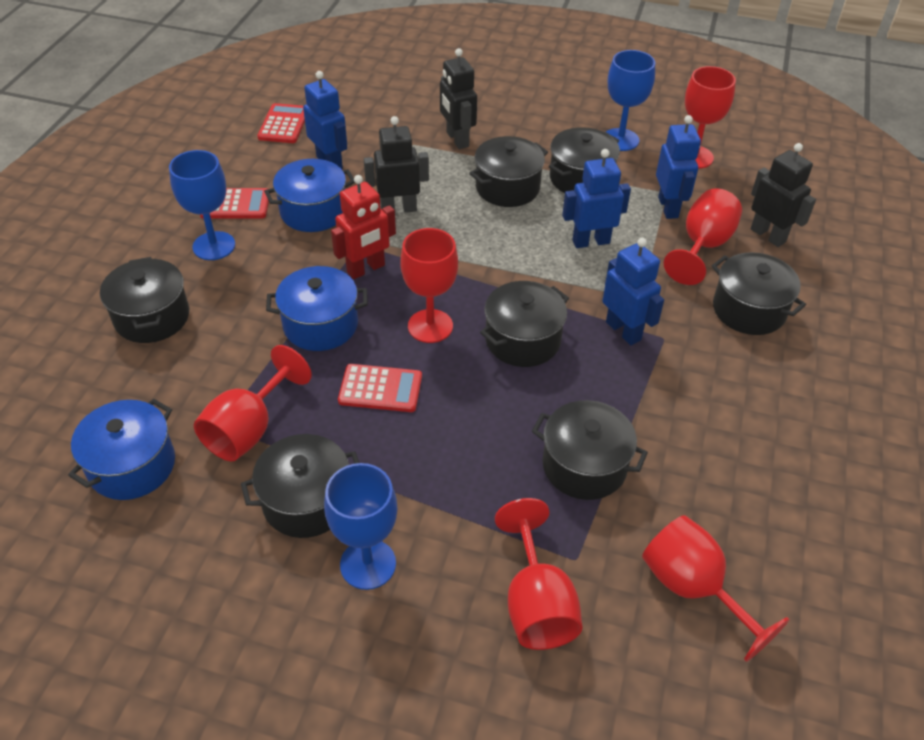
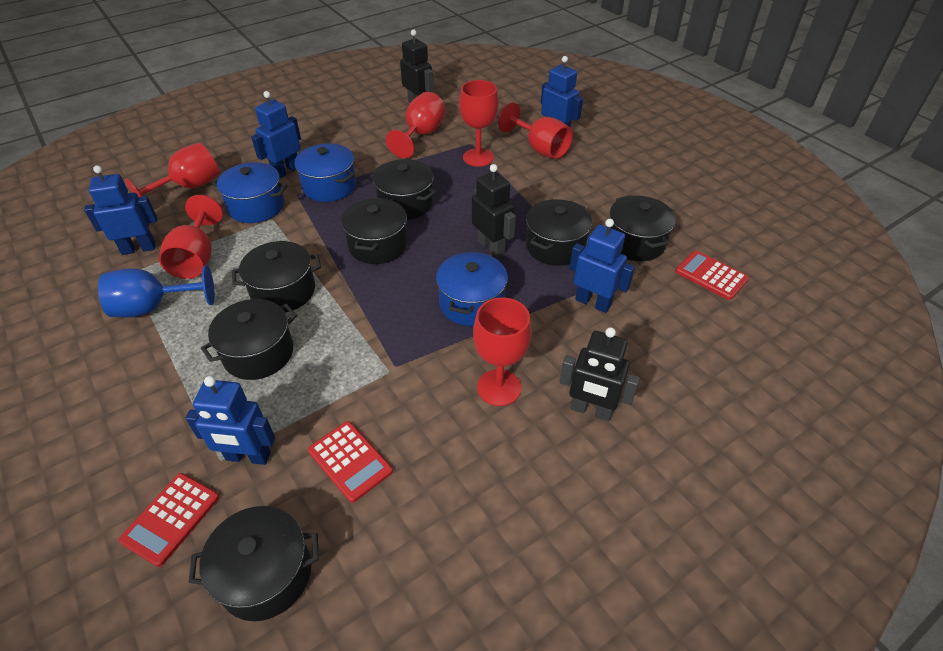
blue goblet: 3 -> 1
blue robot: 4 -> 5
red robot: 1 -> 0

